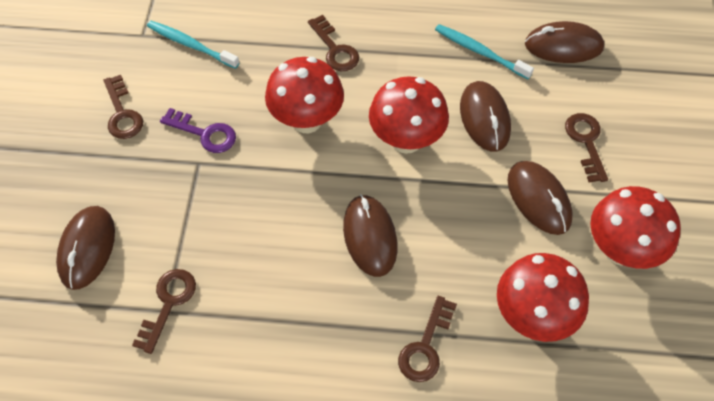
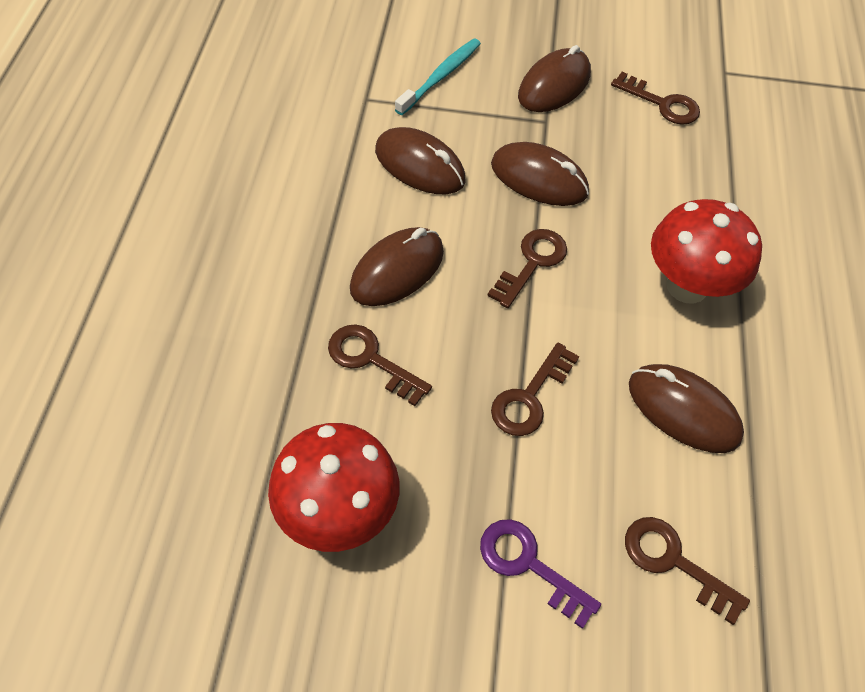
red mushroom: 4 -> 2
turquoise toothbrush: 2 -> 1

